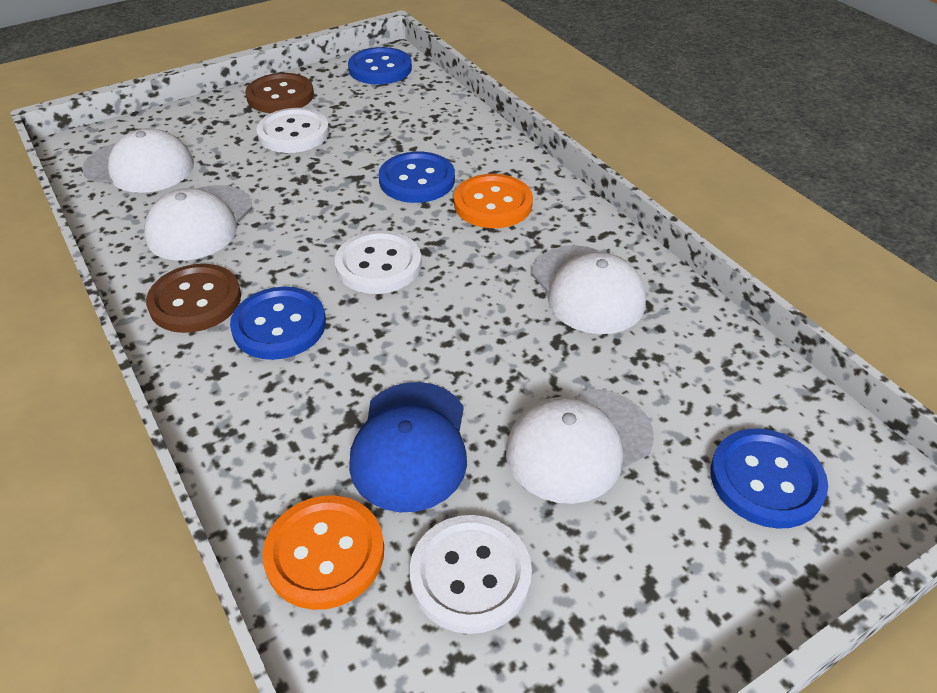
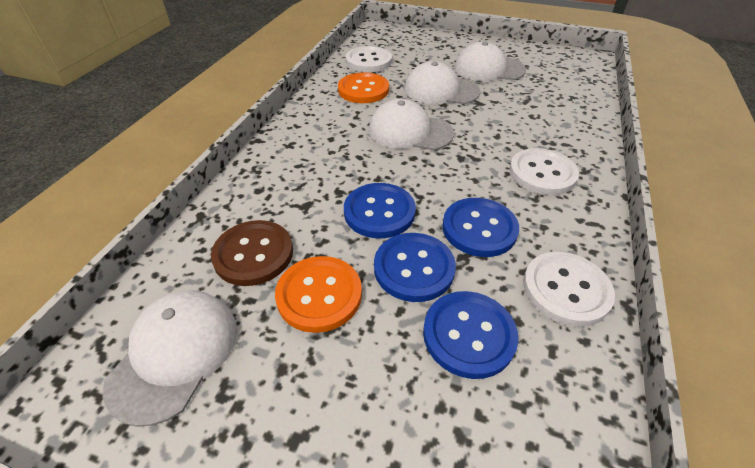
blue cap: 1 -> 0
brown button: 2 -> 1

